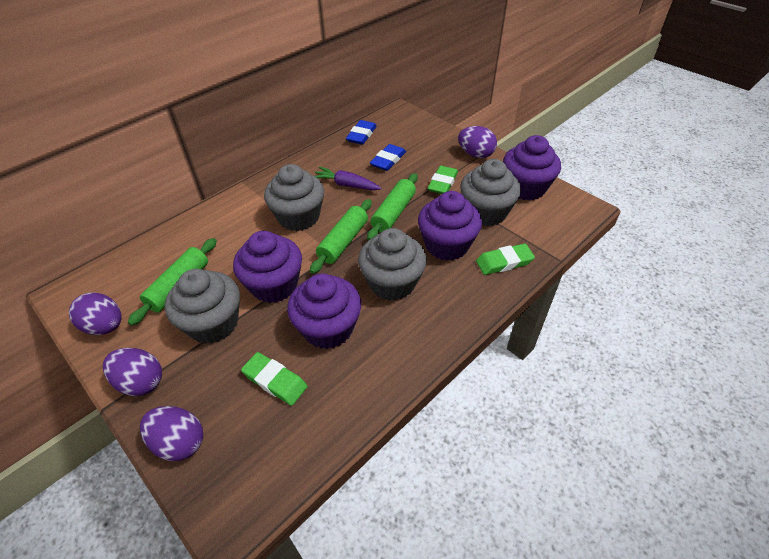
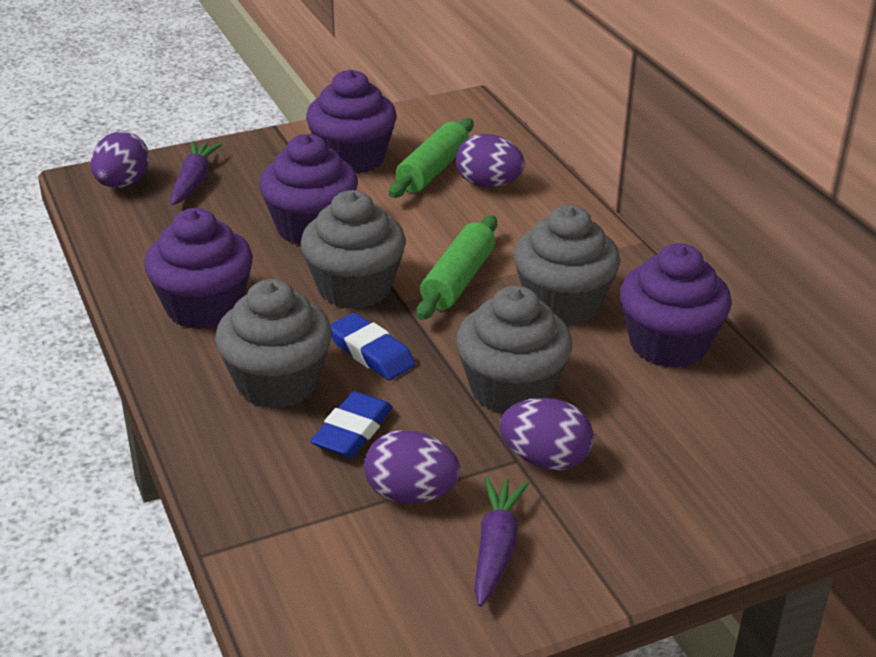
green eraser: 3 -> 0
green rolling pin: 3 -> 2
purple carrot: 1 -> 2

